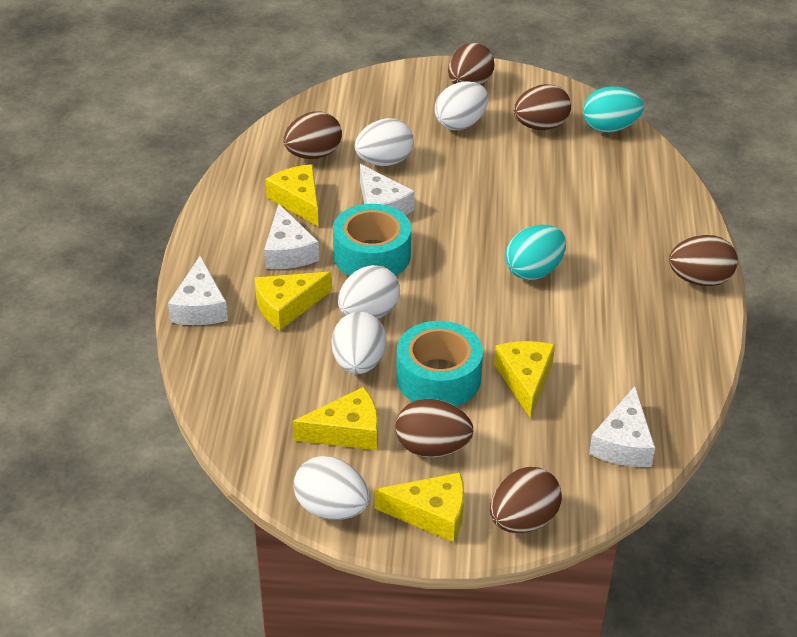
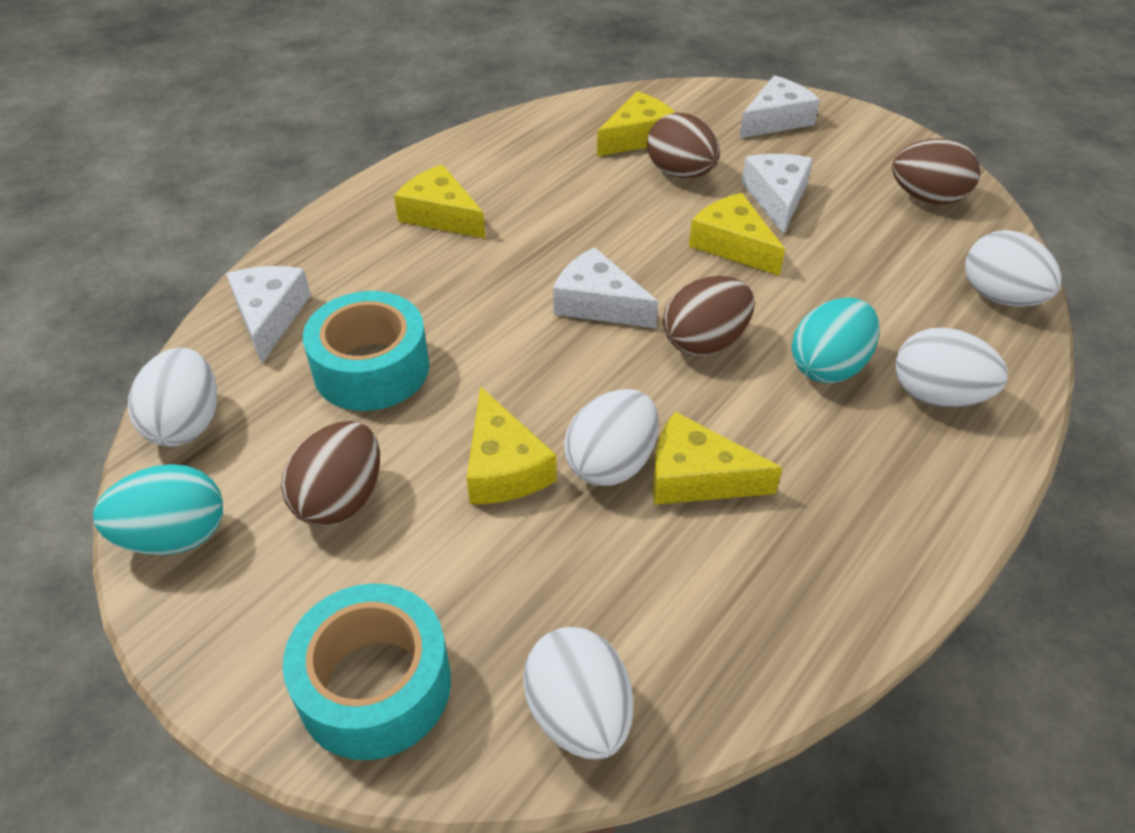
brown egg: 6 -> 4

